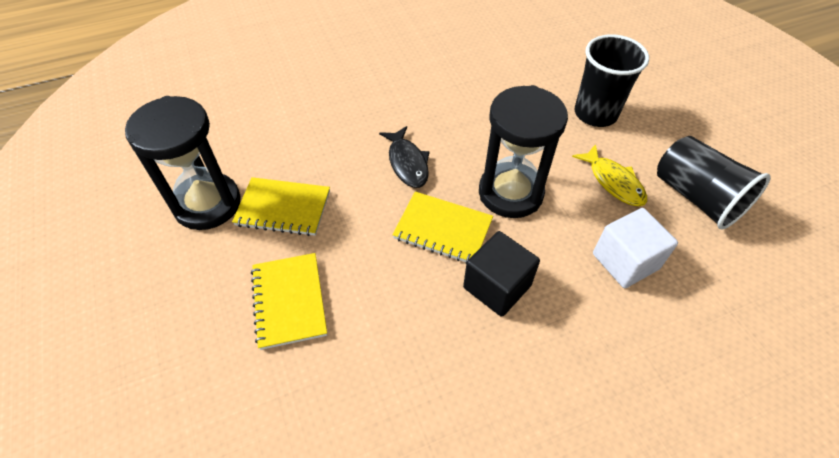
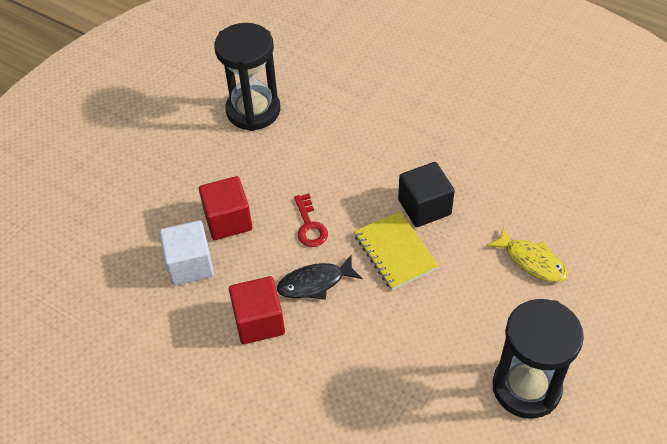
black cup: 2 -> 0
red cube: 0 -> 2
red key: 0 -> 1
yellow notebook: 3 -> 1

